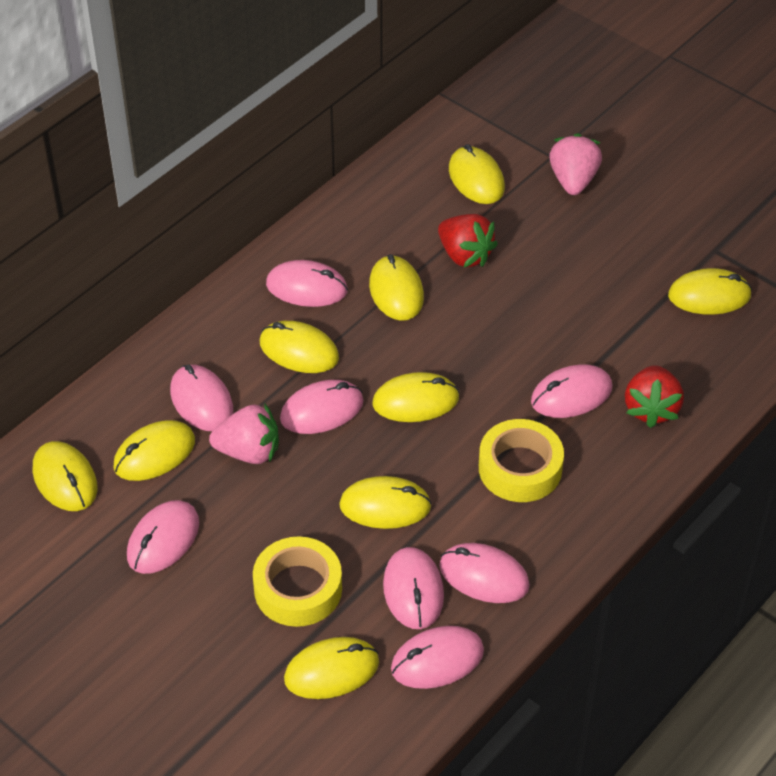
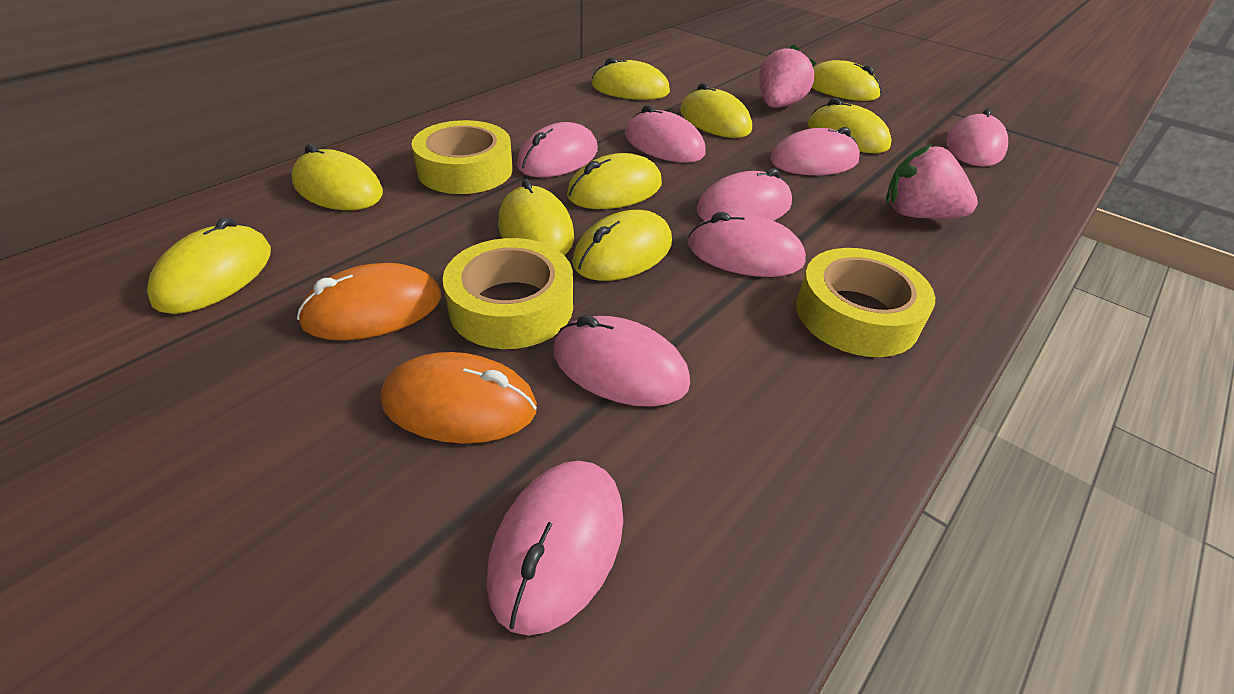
orange mouse: 0 -> 2
red strawberry: 2 -> 0
yellow tape: 2 -> 3

